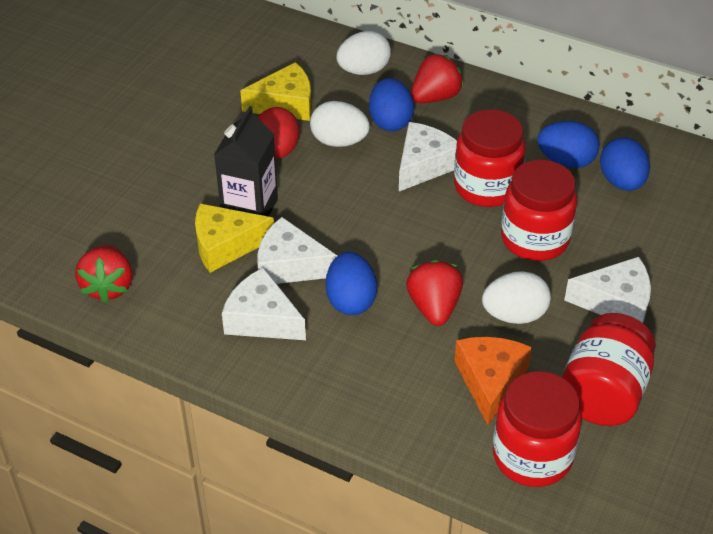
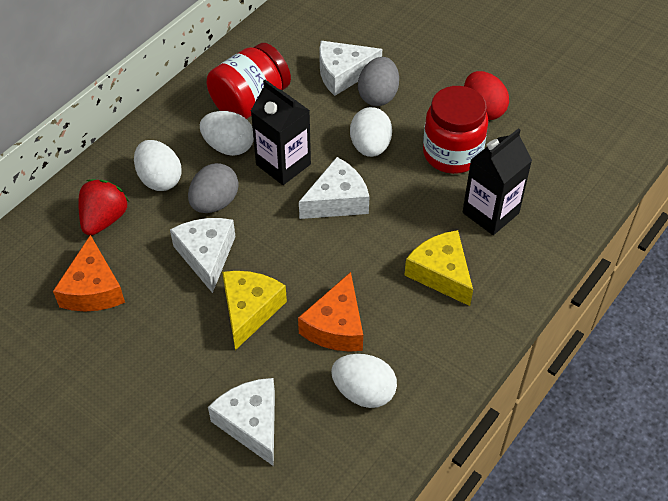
black carton: 1 -> 2
blue egg: 4 -> 0
grey egg: 0 -> 2
orange cheese: 1 -> 2
red jar: 4 -> 2
red strawberry: 3 -> 1
white egg: 3 -> 4

